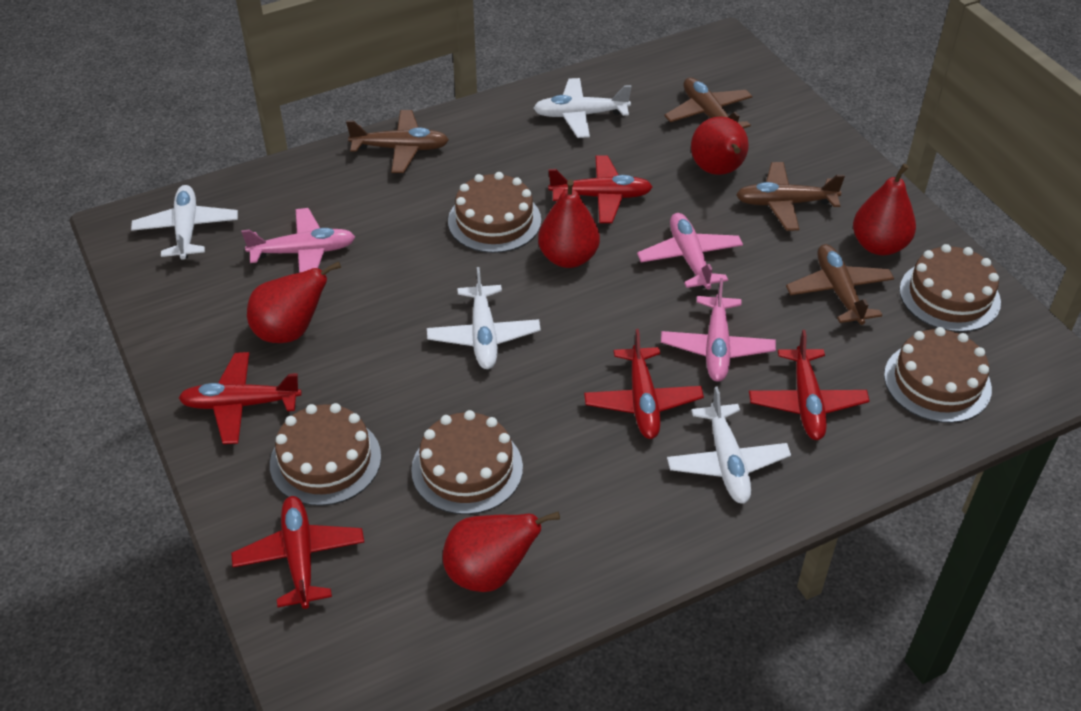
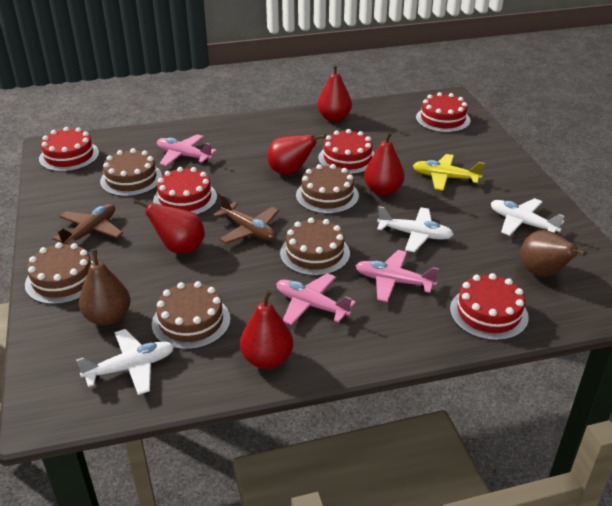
brown pear: 0 -> 2
brown plane: 4 -> 2
red cake: 0 -> 5
red plane: 5 -> 0
white plane: 4 -> 3
yellow plane: 0 -> 1

